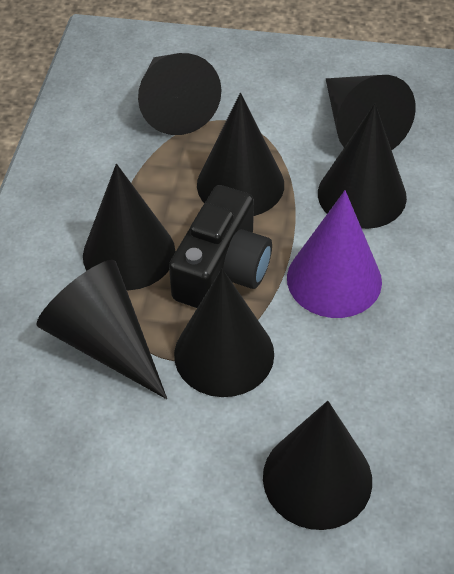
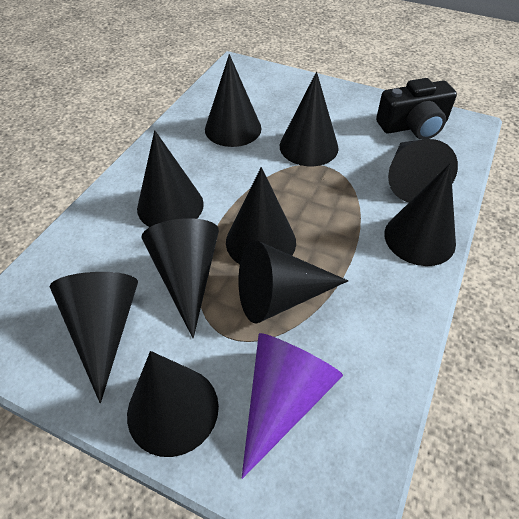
black cone: 8 -> 10

